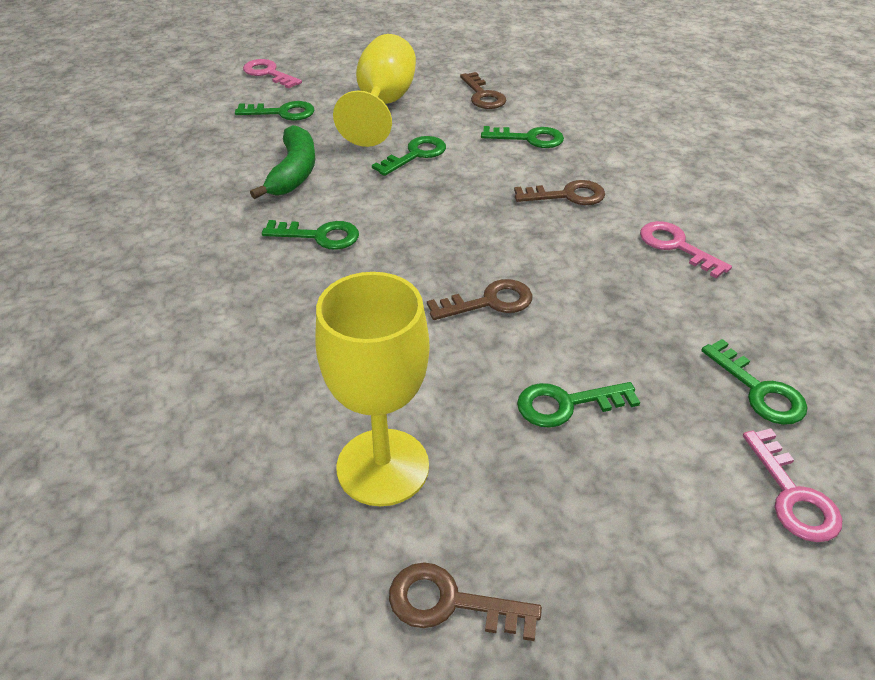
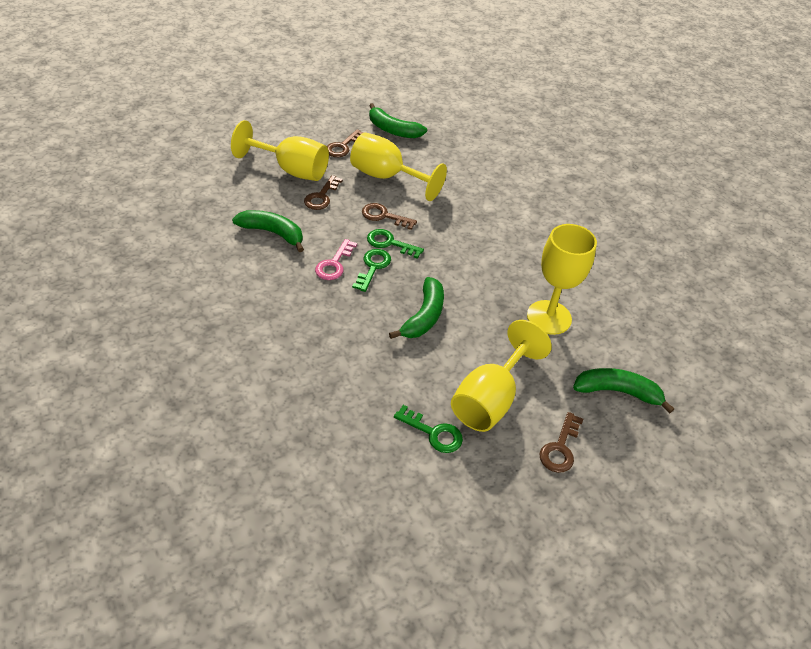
green banana: 1 -> 4
green key: 6 -> 3
pink key: 3 -> 1
yellow goblet: 2 -> 4

